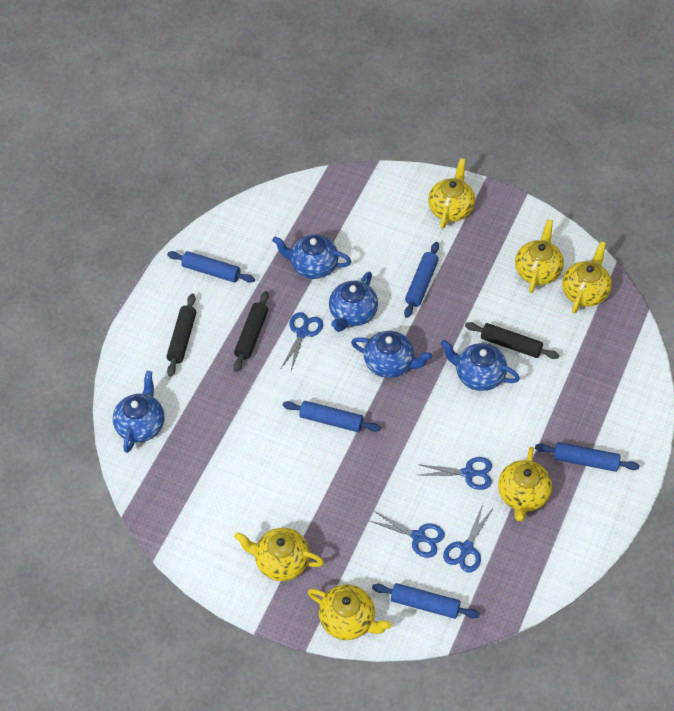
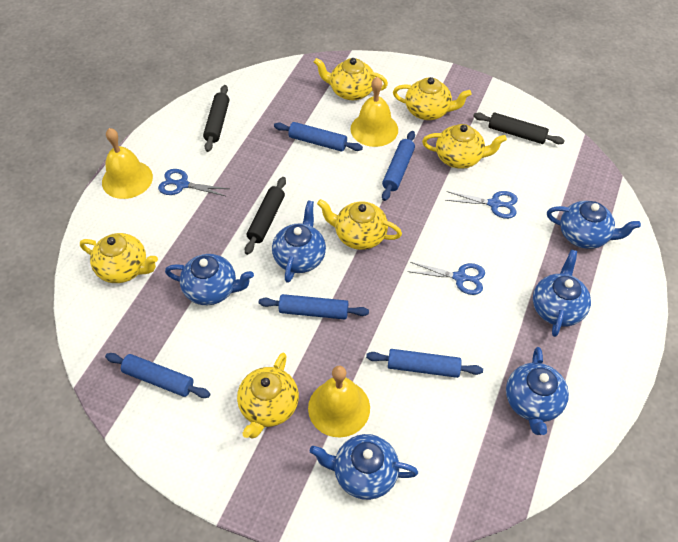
blue scissors: 4 -> 3
blue teapot: 5 -> 6
yellow bell: 0 -> 3

